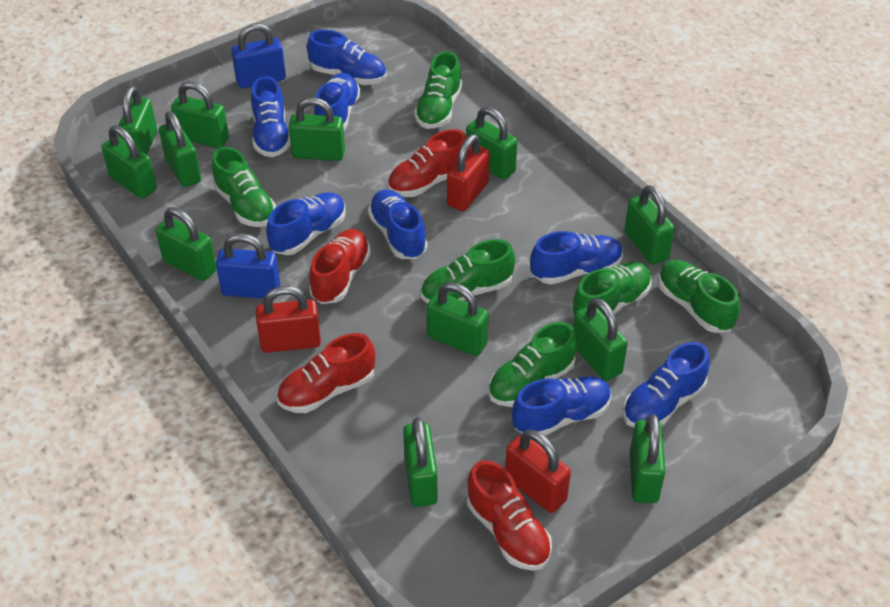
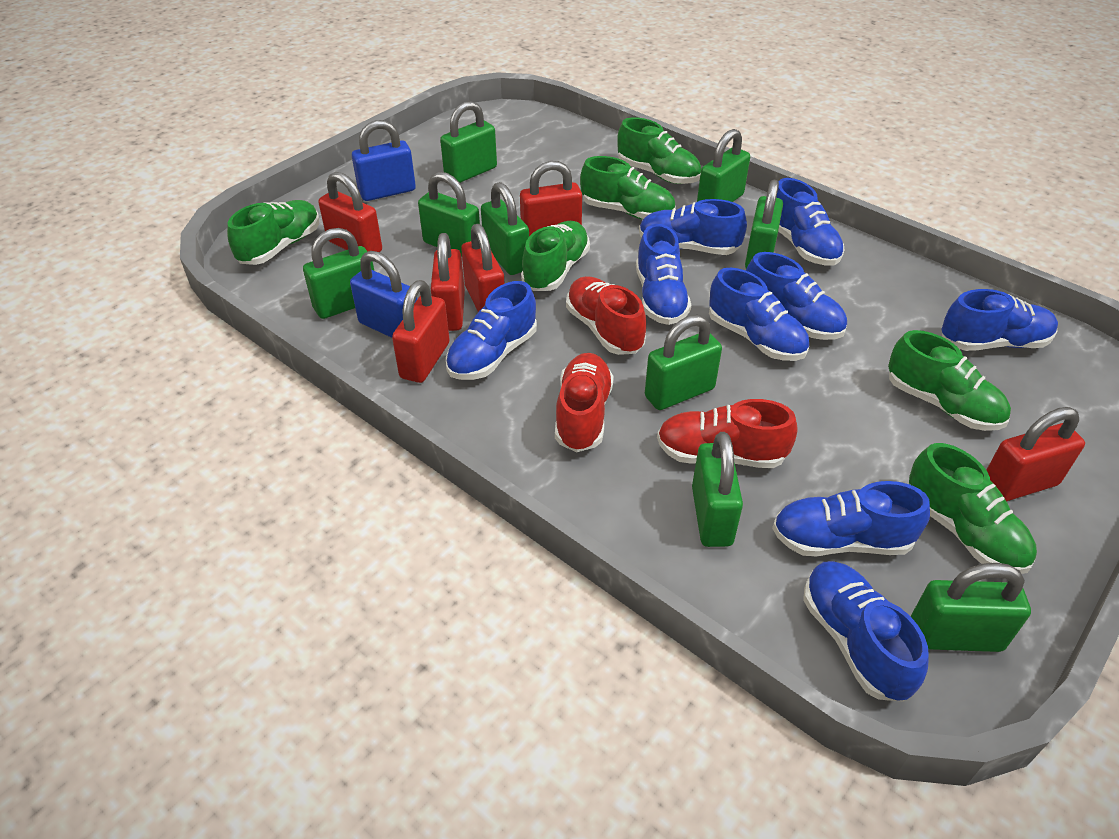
blue shoe: 8 -> 9
green padlock: 12 -> 9
red padlock: 3 -> 6
red shoe: 4 -> 3

